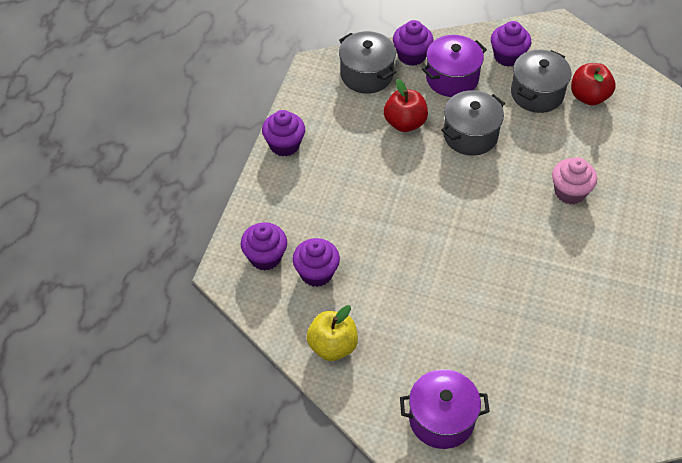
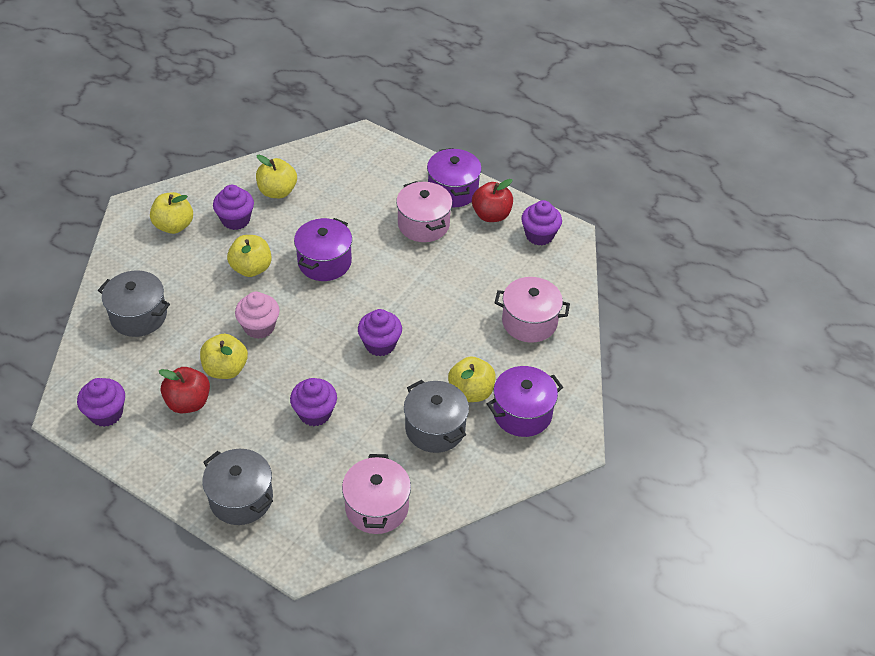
pink pot: 0 -> 3
purple pot: 2 -> 3
yellow apple: 1 -> 5

